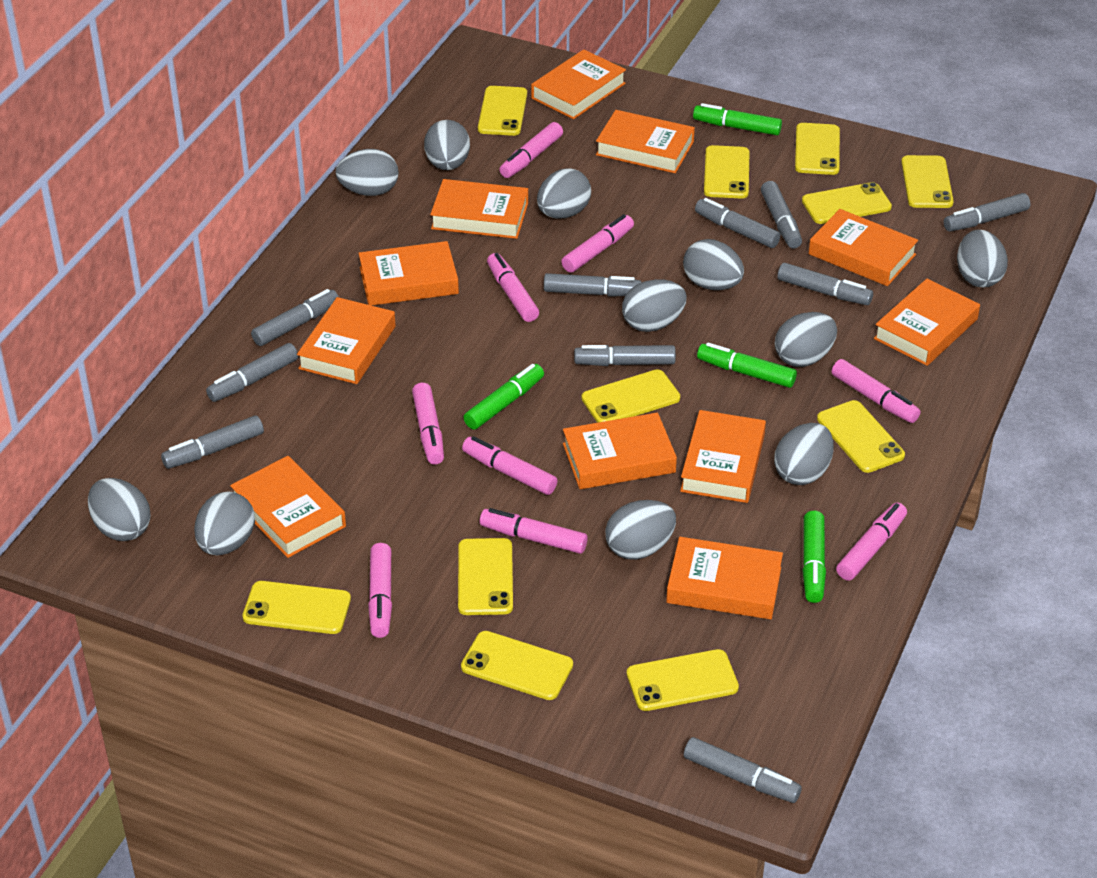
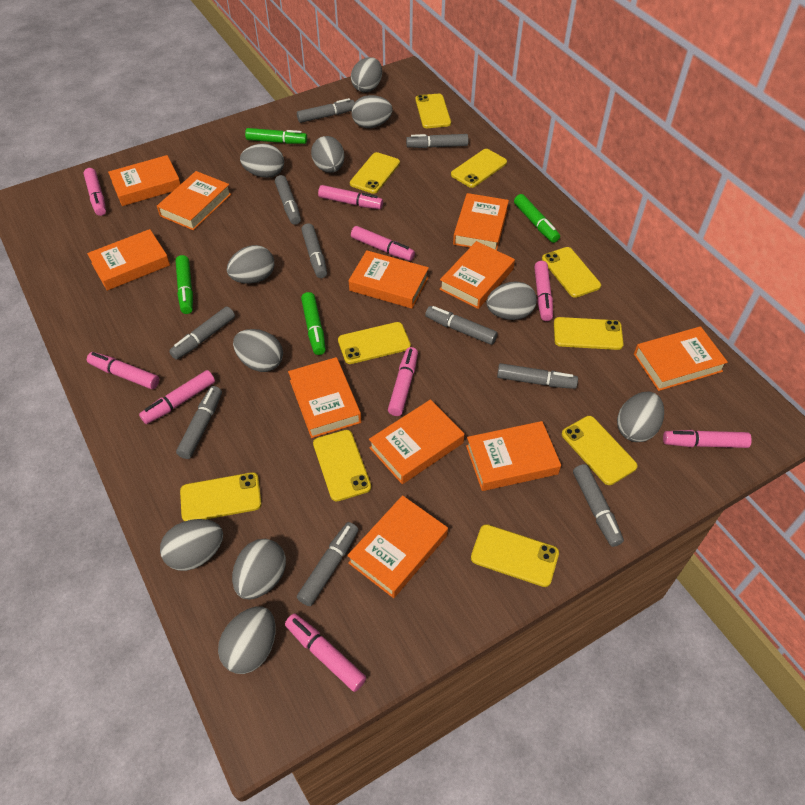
yellow phone: 11 -> 10

